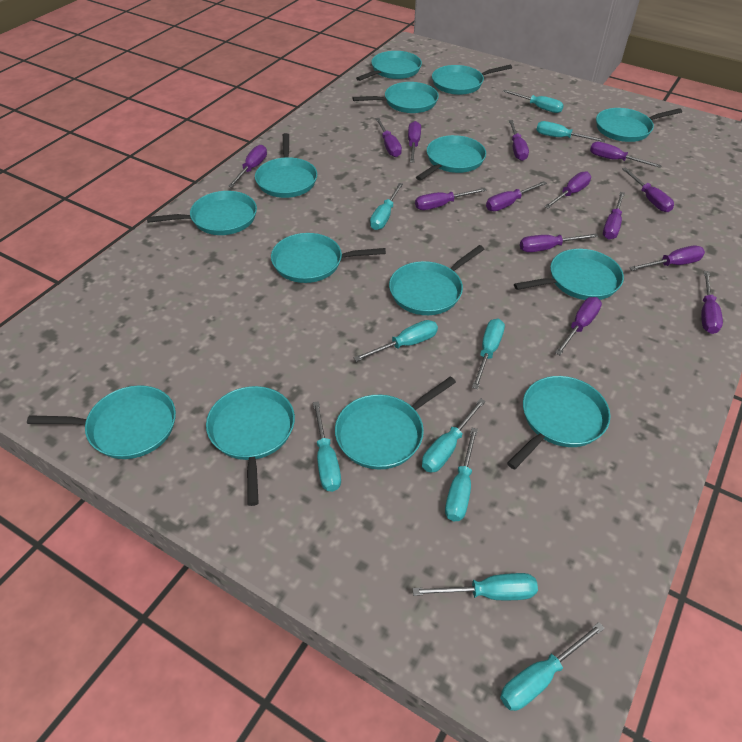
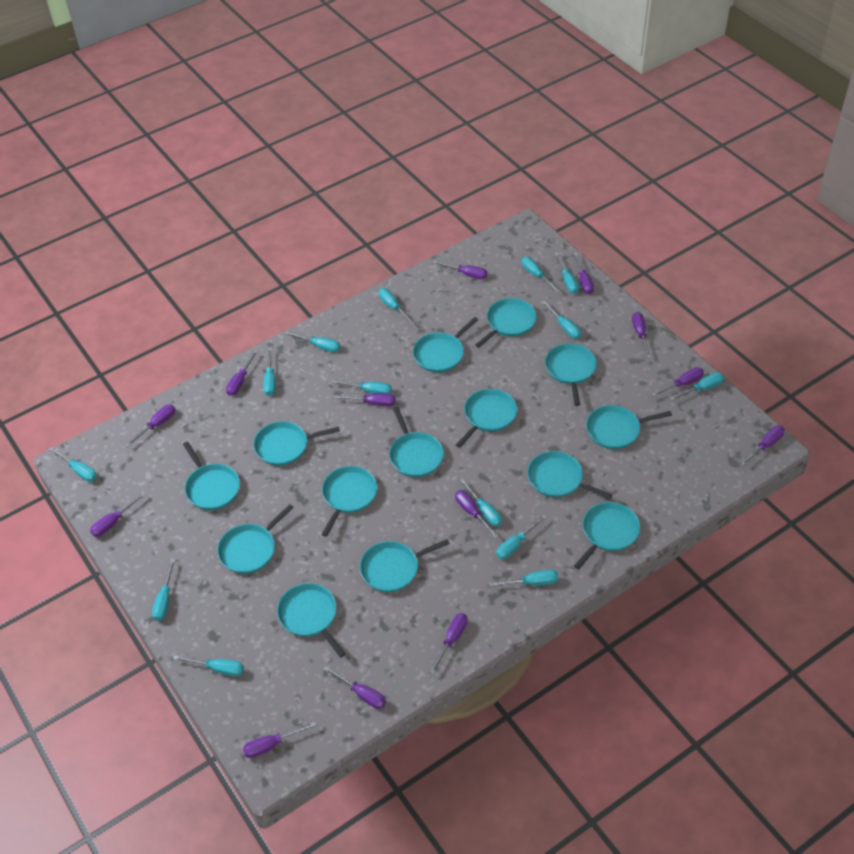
purple screwdriver: 14 -> 13
turquoise screwdriver: 10 -> 14

